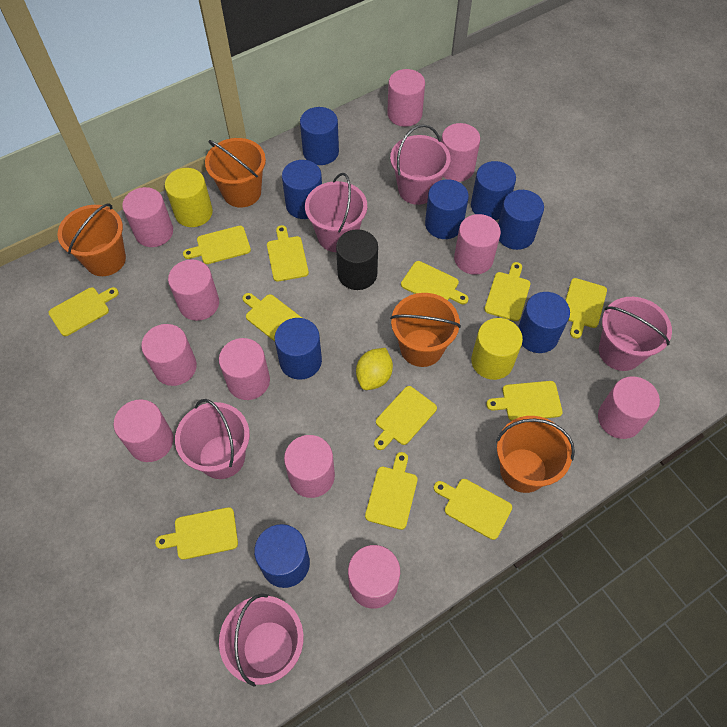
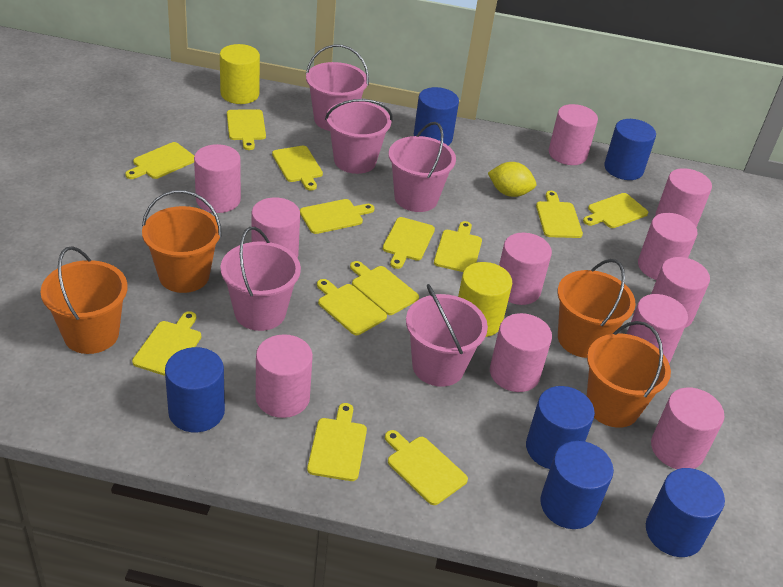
black cylinder: 1 -> 0
blue cylinder: 8 -> 6
yellow cutting board: 12 -> 13

